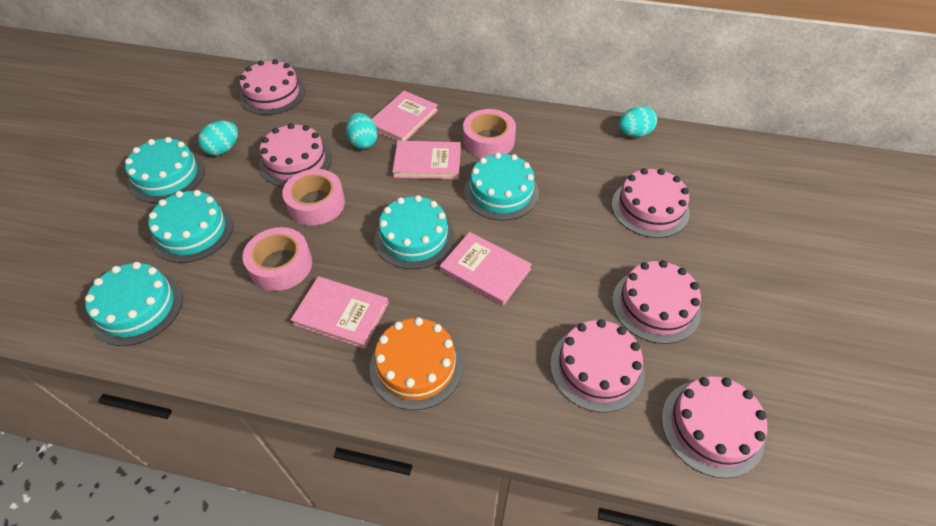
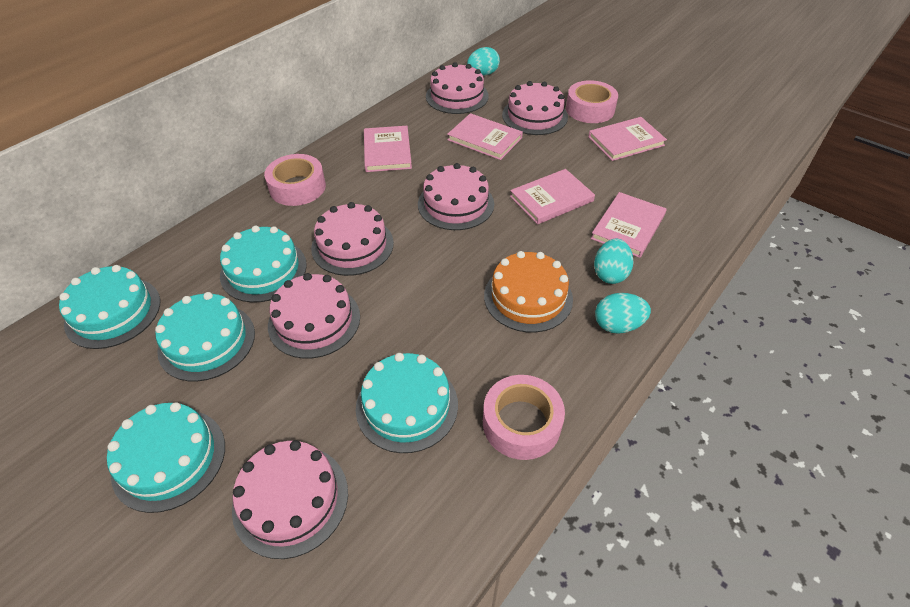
pink book: 4 -> 5

